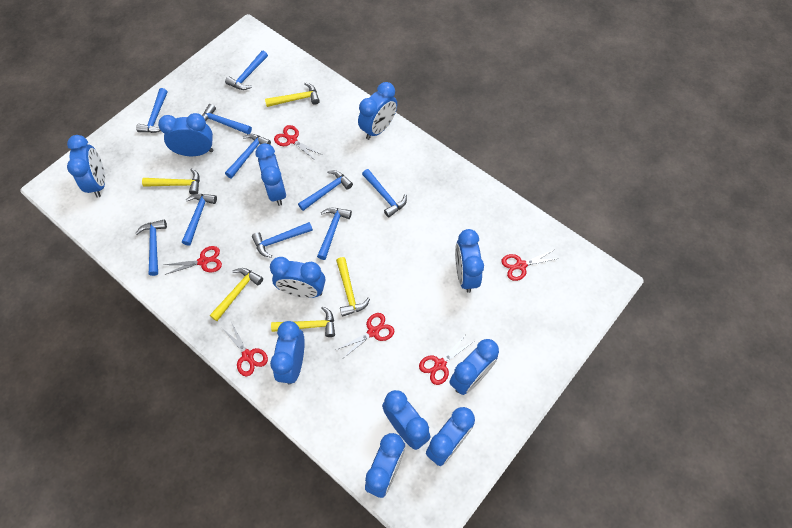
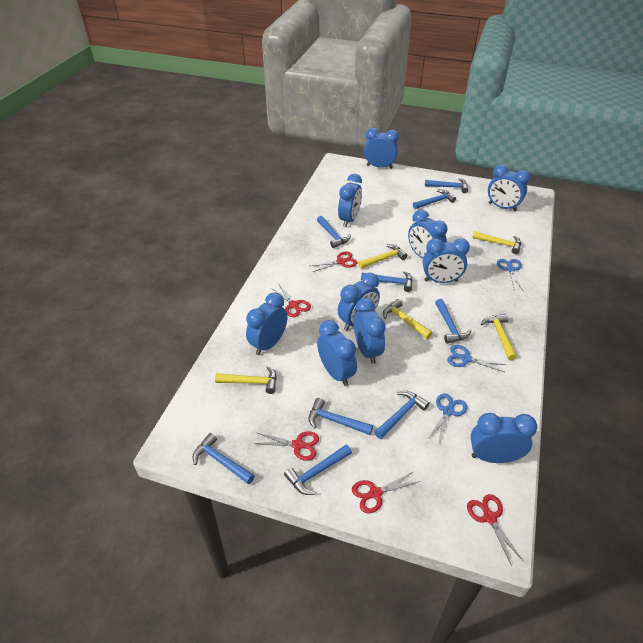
blue clock: 11 -> 10
blue hammer: 10 -> 9
blue scissors: 0 -> 3
red scissors: 6 -> 5

